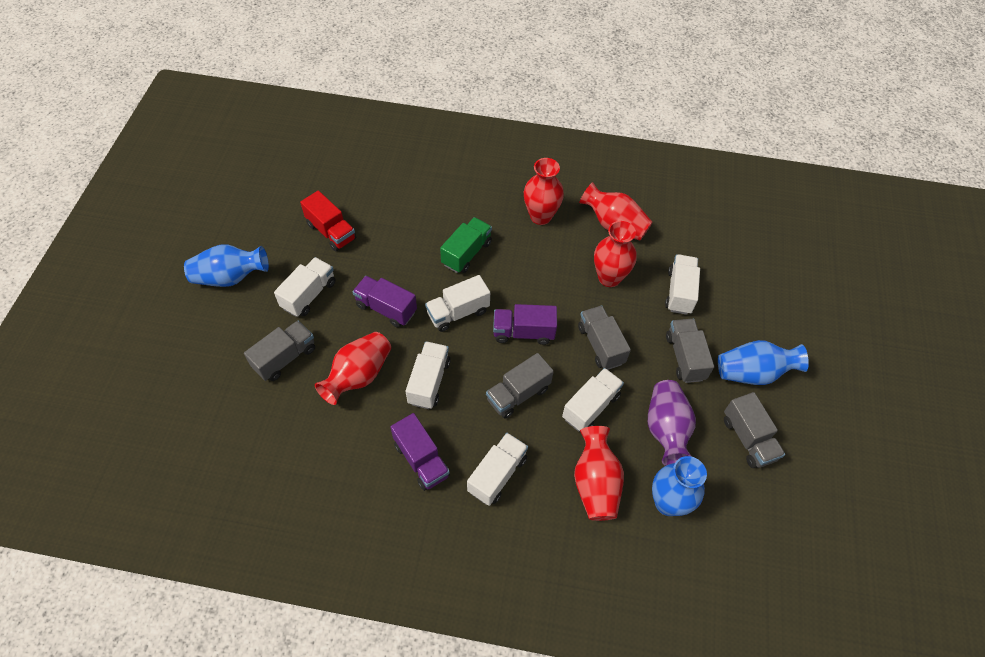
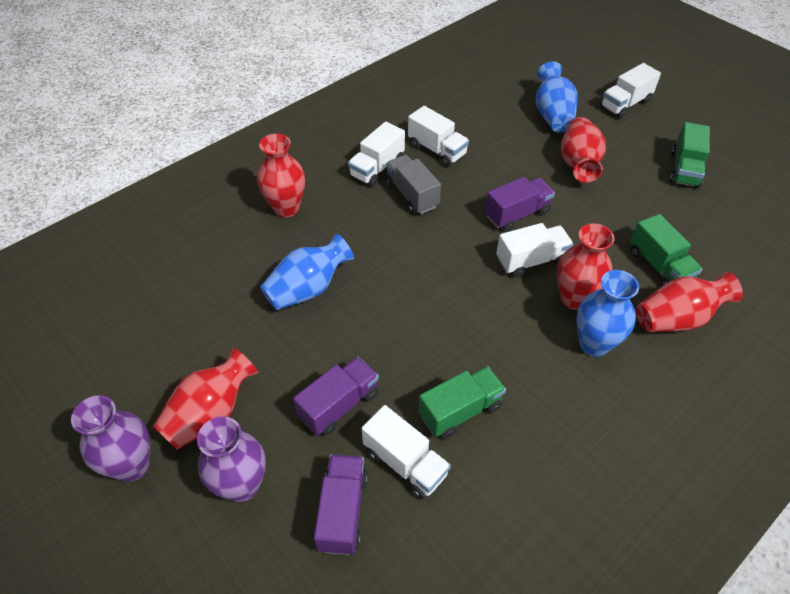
green truck: 1 -> 3
grey truck: 5 -> 1
purple vase: 1 -> 2
red truck: 1 -> 0
white truck: 6 -> 5

